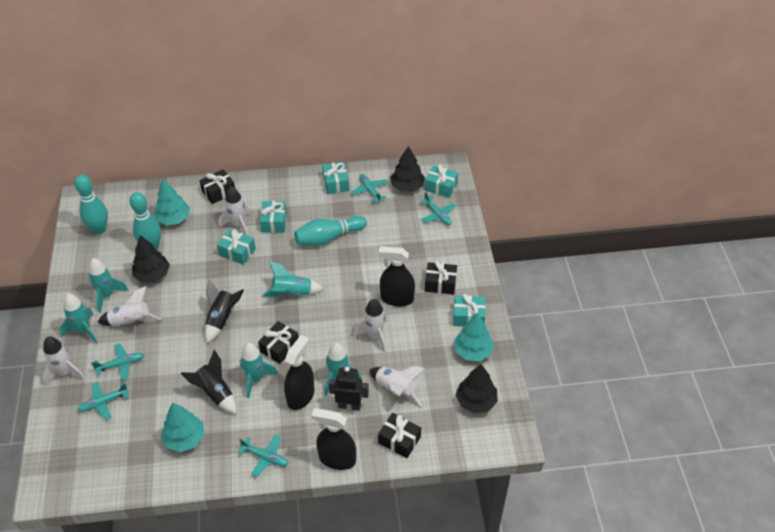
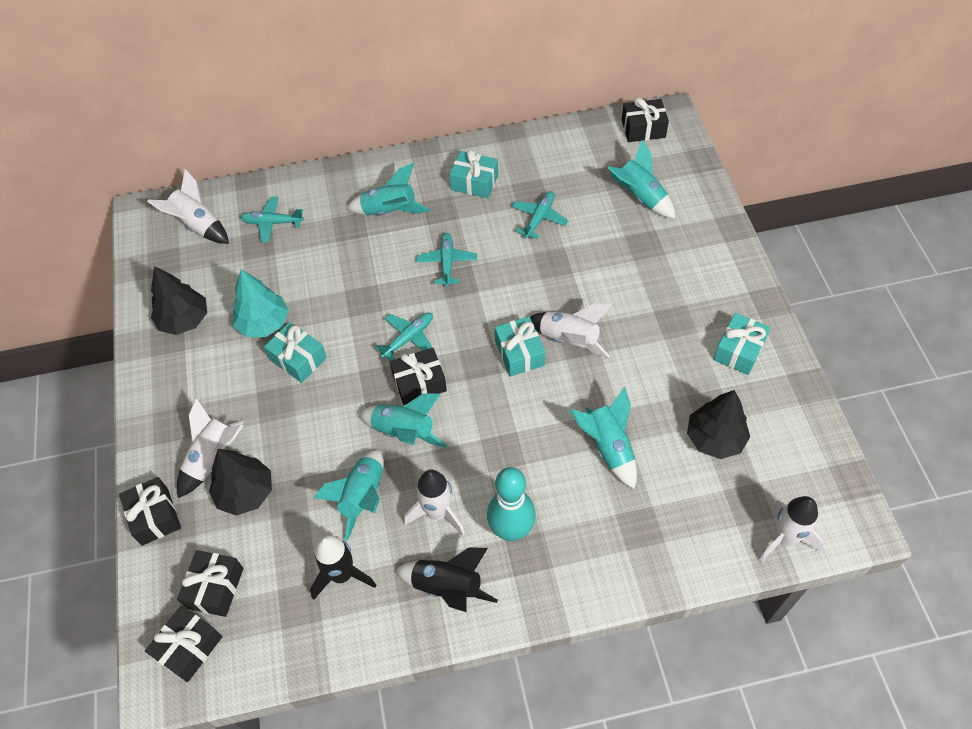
black gift: 4 -> 5
black robot: 1 -> 0
black spray bottle: 3 -> 0
turquoise bowling pin: 3 -> 1
turquoise gift: 5 -> 4
turquoise plane: 5 -> 4
turquoise tree: 3 -> 1

